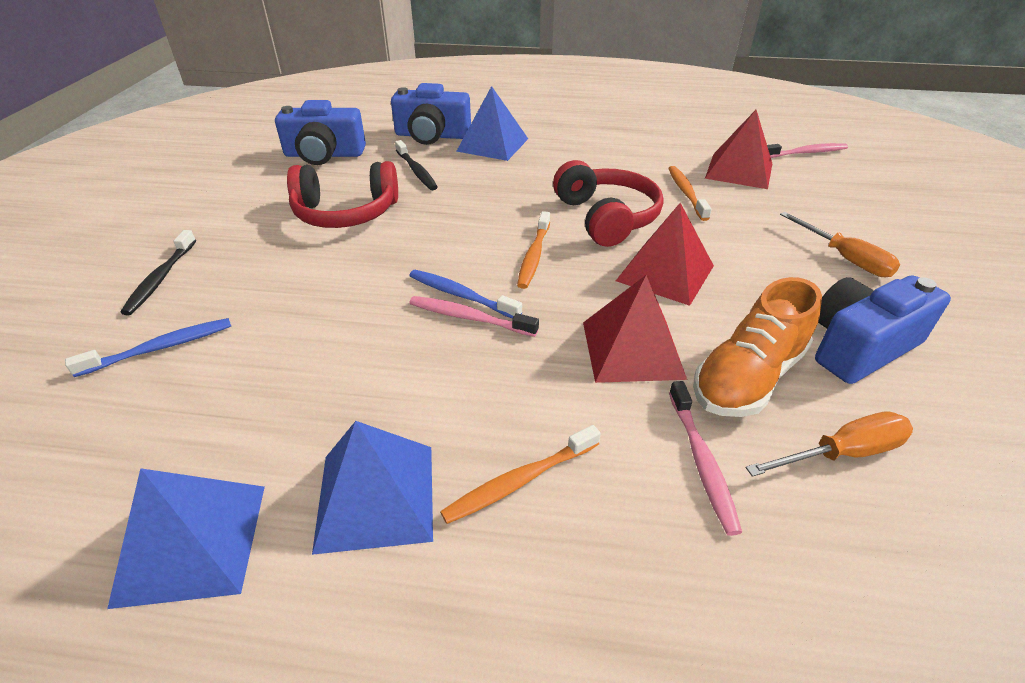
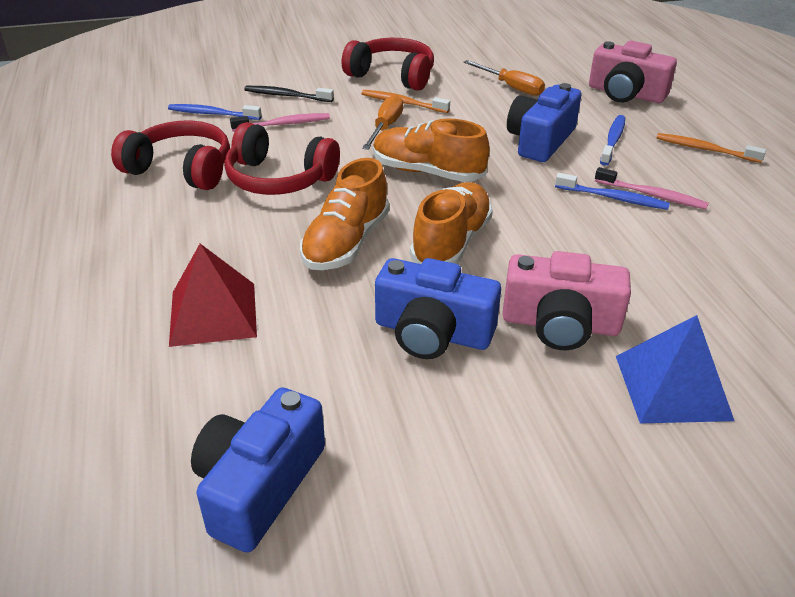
black toothbrush: 2 -> 1
blue pyramid: 3 -> 1
blue toothbrush: 2 -> 3
orange shoe: 1 -> 3
orange toothbrush: 3 -> 2
pink camera: 0 -> 2
pink toothbrush: 3 -> 2
red headphones: 2 -> 3
red pyramid: 3 -> 1

